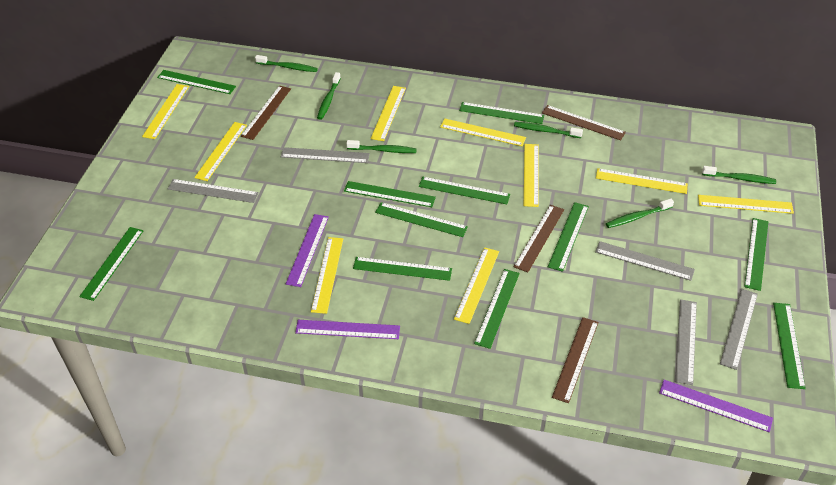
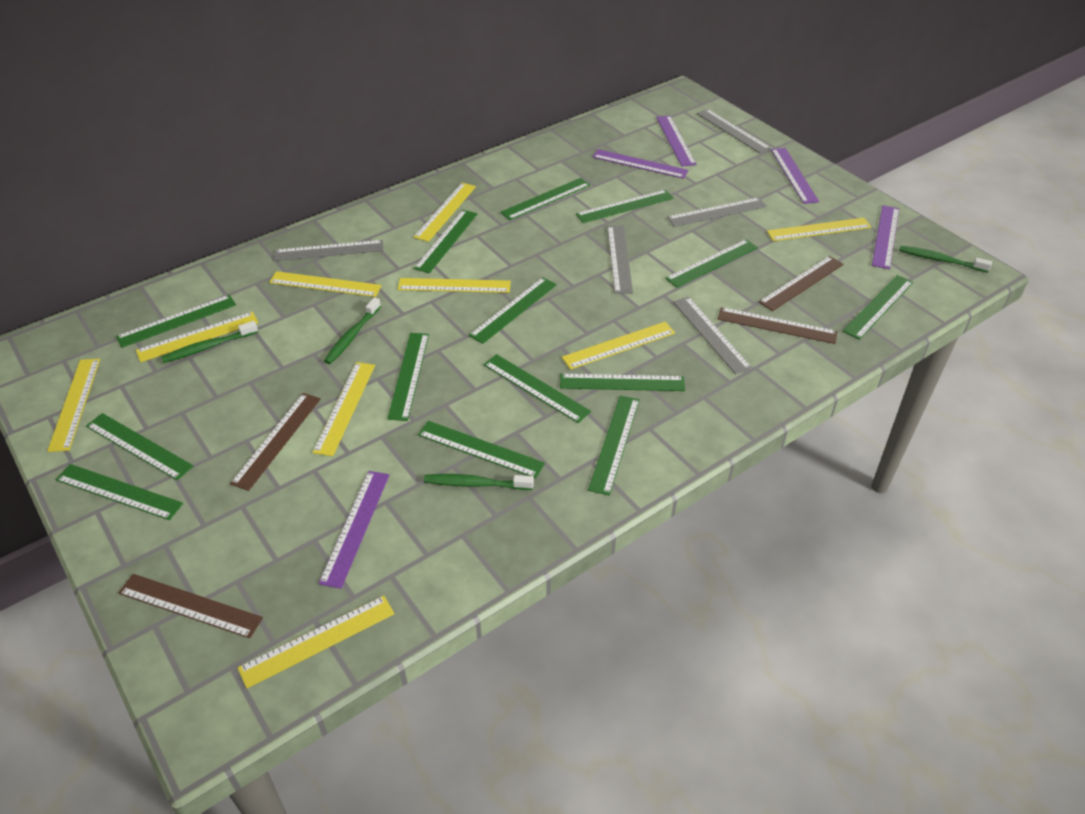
green ruler: 11 -> 14
green toothbrush: 6 -> 4
purple ruler: 3 -> 5

